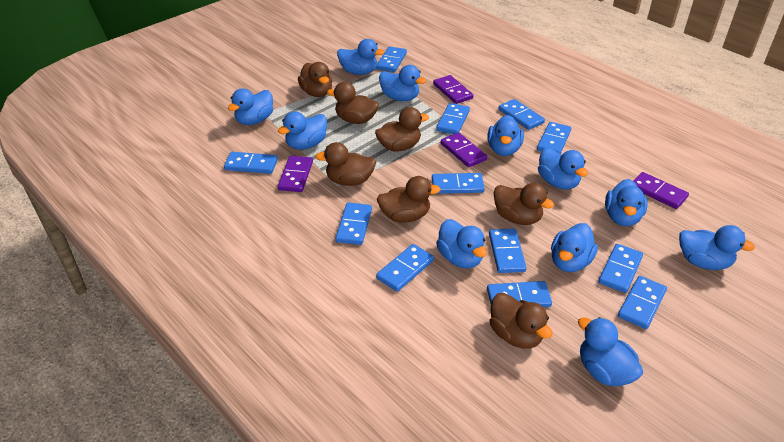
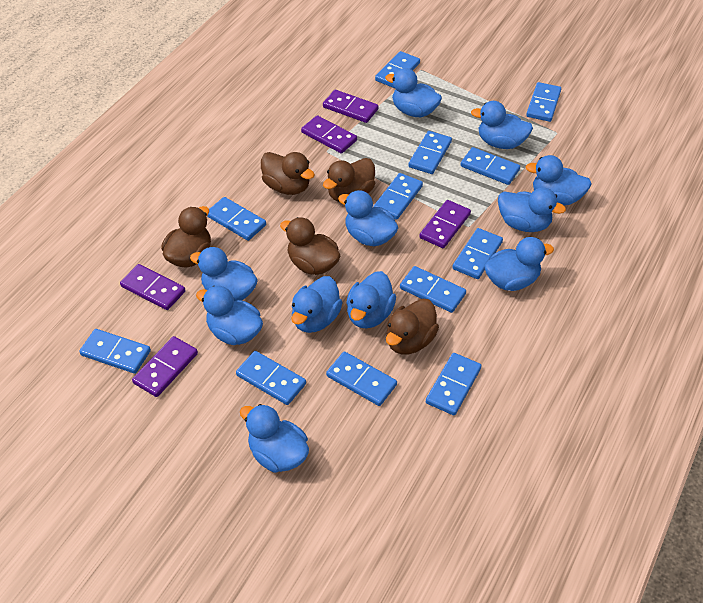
brown duck: 7 -> 5
purple domino: 4 -> 5

